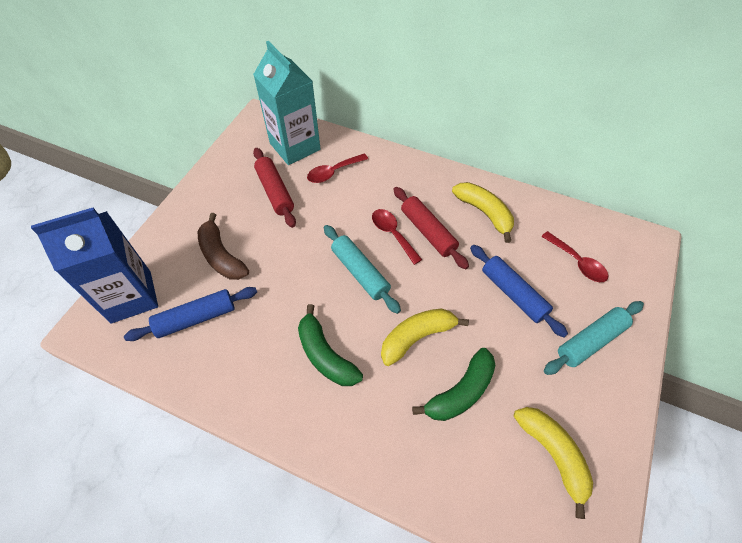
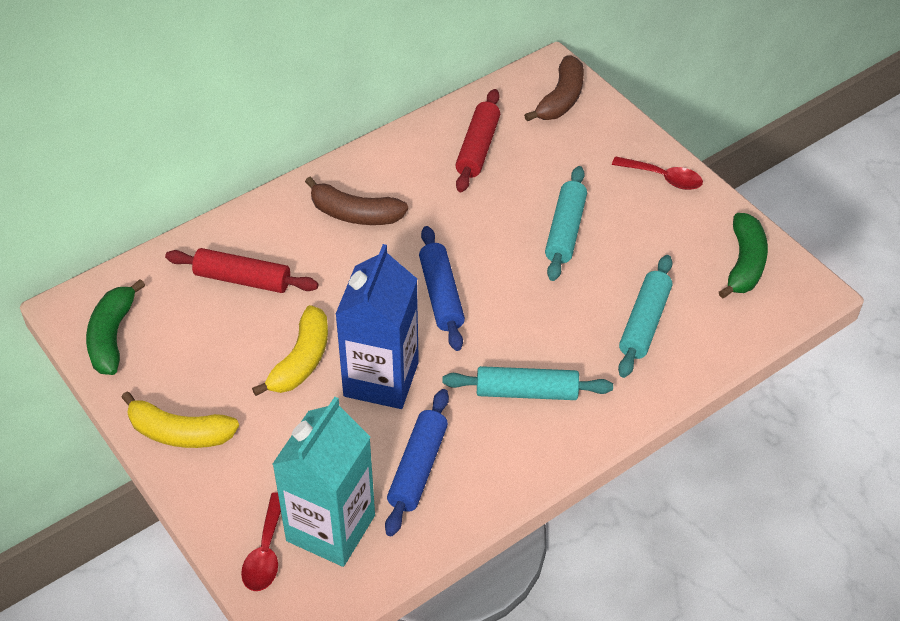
brown banana: 1 -> 2
red spoon: 3 -> 2
turquoise rolling pin: 2 -> 3
yellow banana: 3 -> 2

